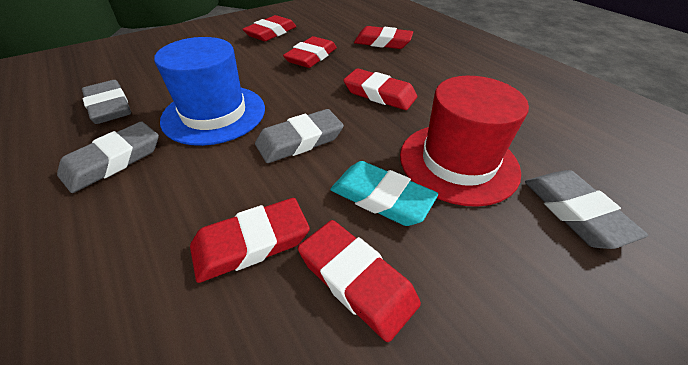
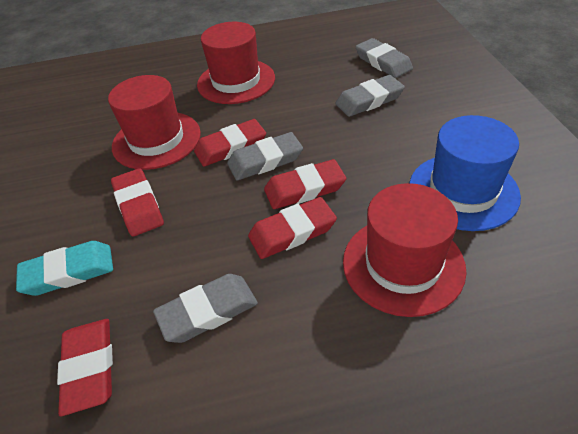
red eraser: 6 -> 5
red hat: 1 -> 3

